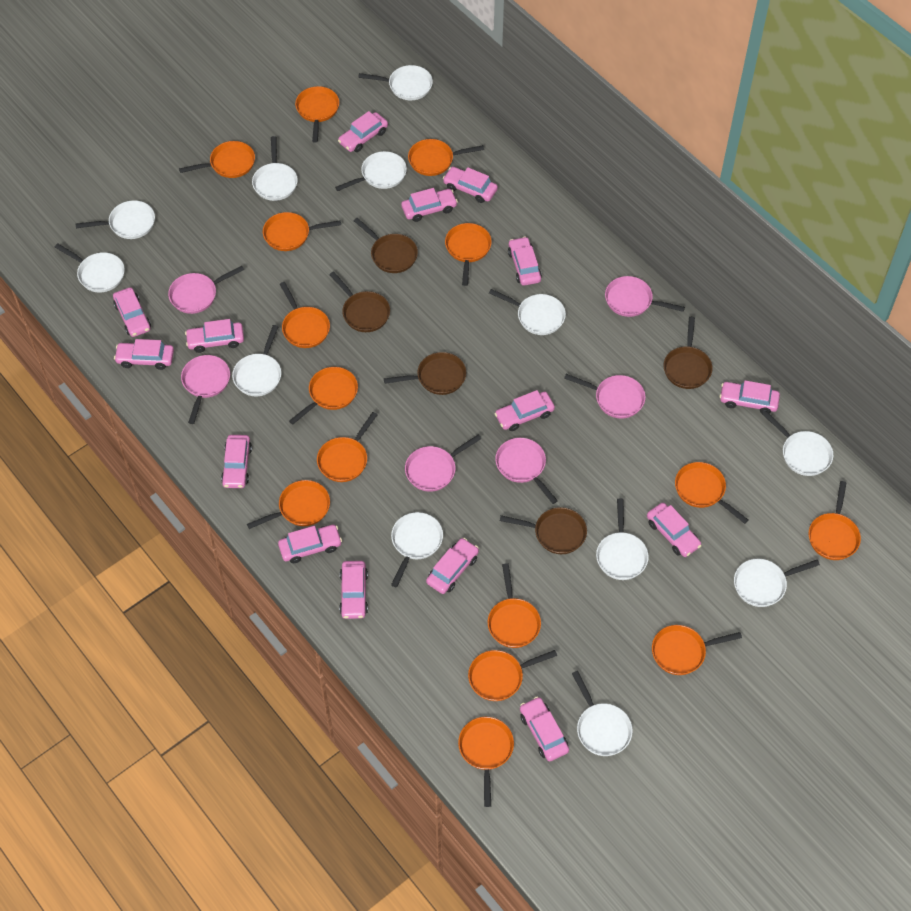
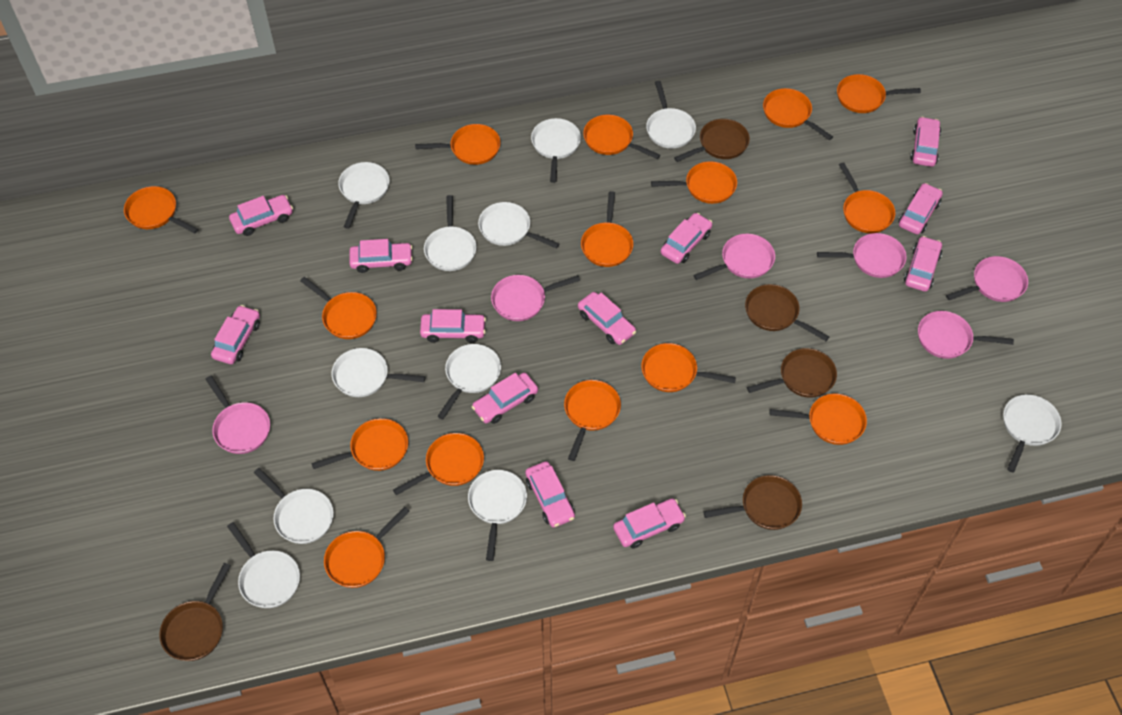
pink car: 15 -> 12
white pan: 12 -> 11

